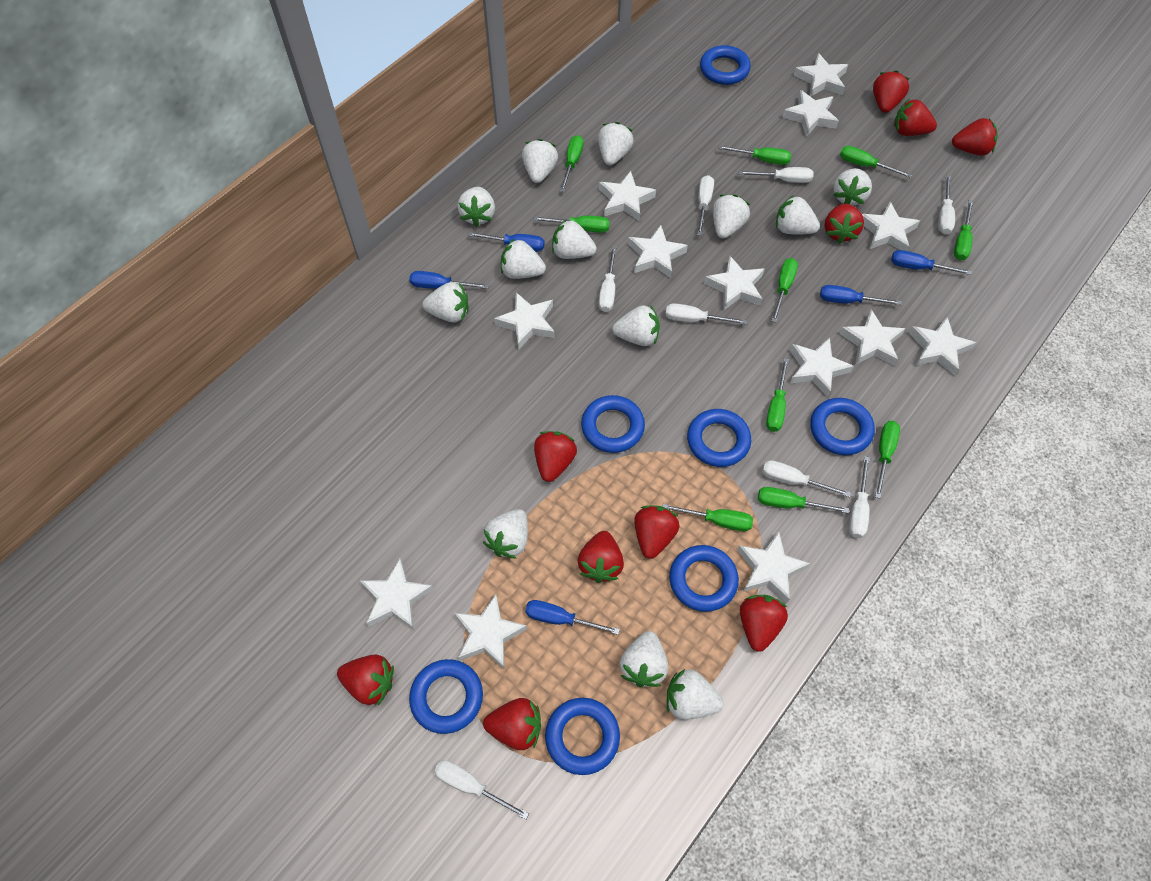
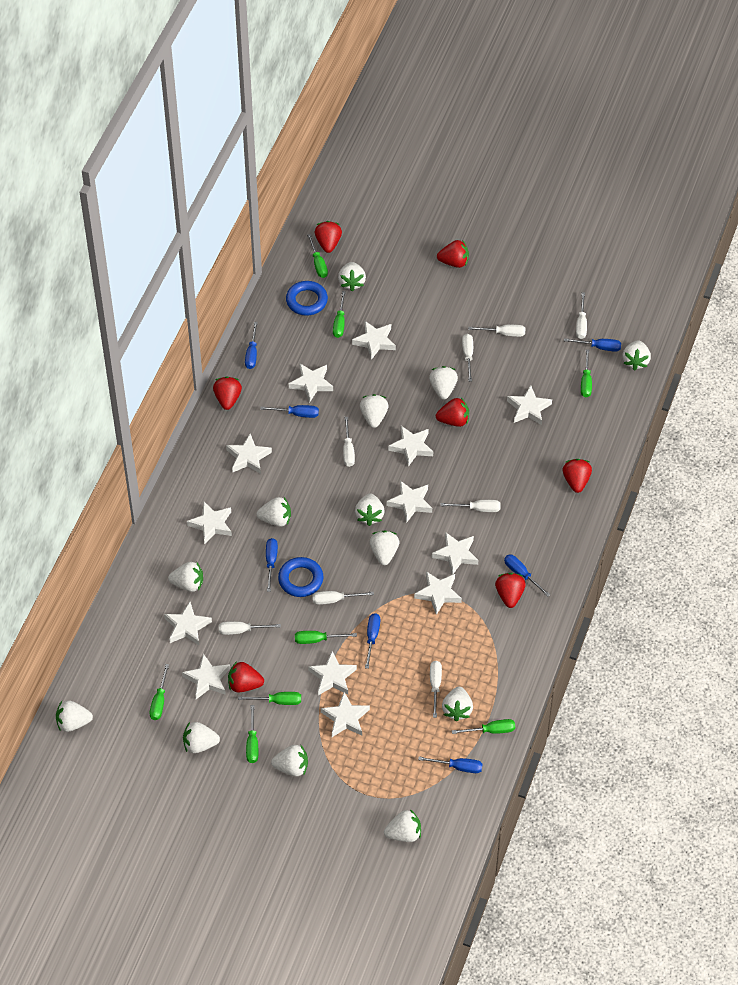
blue ring: 7 -> 2
blue screwdriver: 5 -> 7
green screwdriver: 10 -> 8
red strawberry: 10 -> 7

